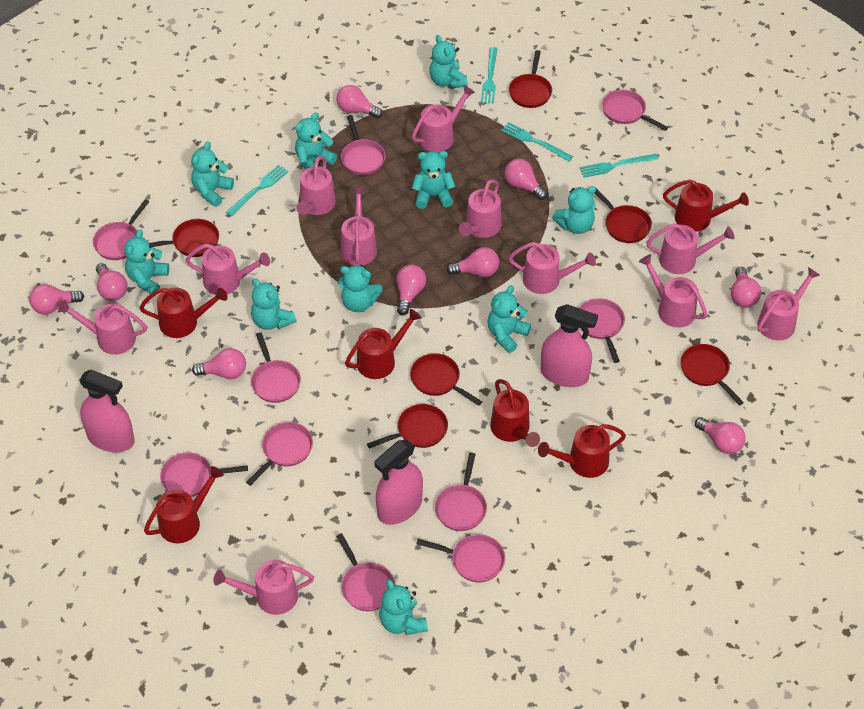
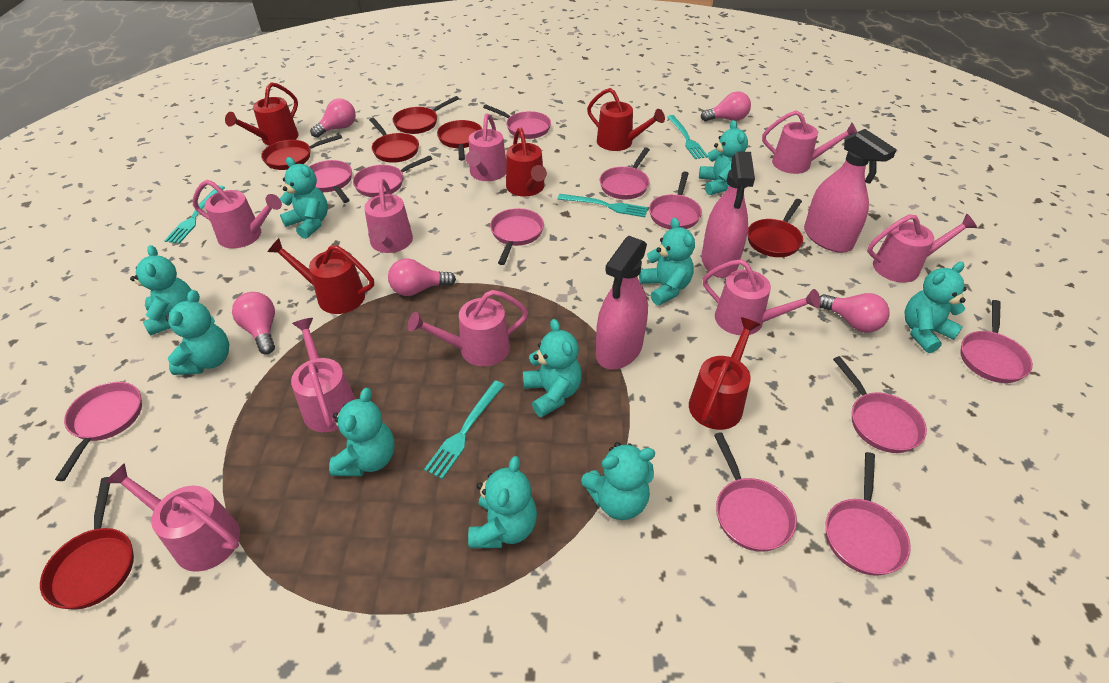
pink light bulb: 9 -> 5
pink pan: 10 -> 11
pink watering can: 11 -> 9
red watering can: 6 -> 5

